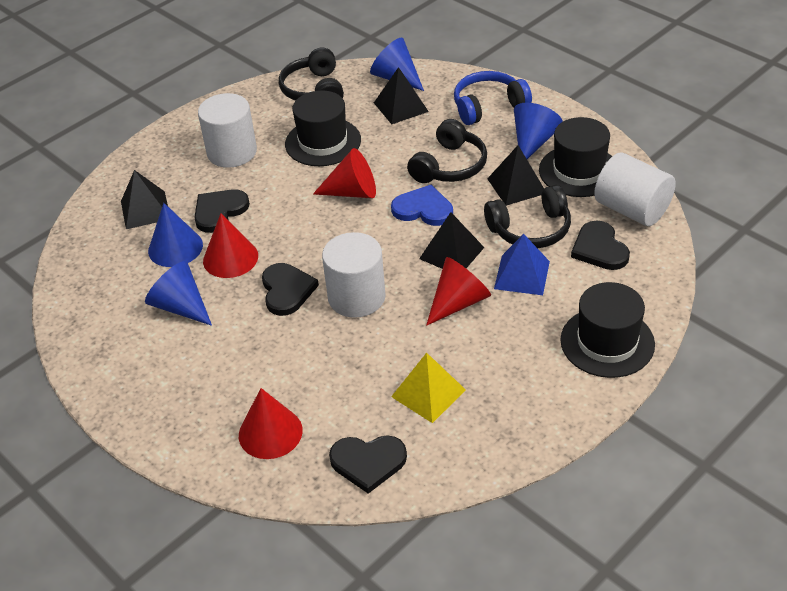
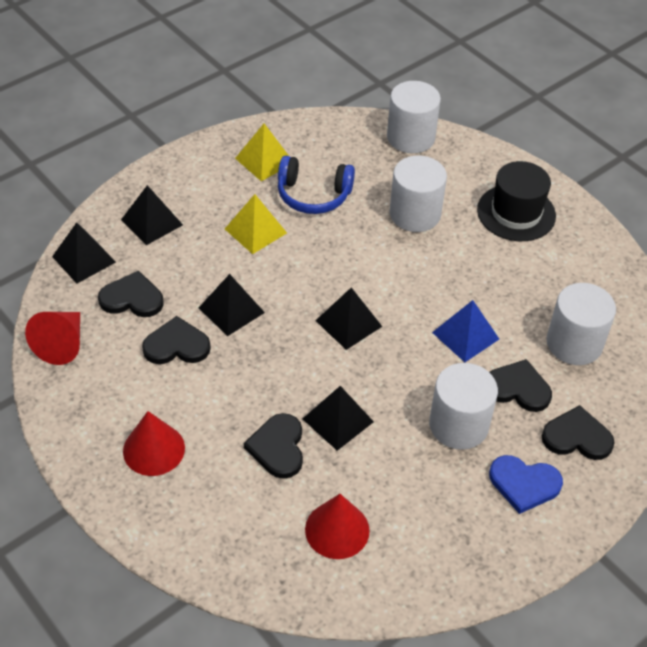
black hat: 3 -> 1
black headphones: 3 -> 0
black heart: 4 -> 5
black pyramid: 4 -> 5
blue cone: 4 -> 0
red cone: 4 -> 3
white cylinder: 3 -> 4
yellow pyramid: 1 -> 2

